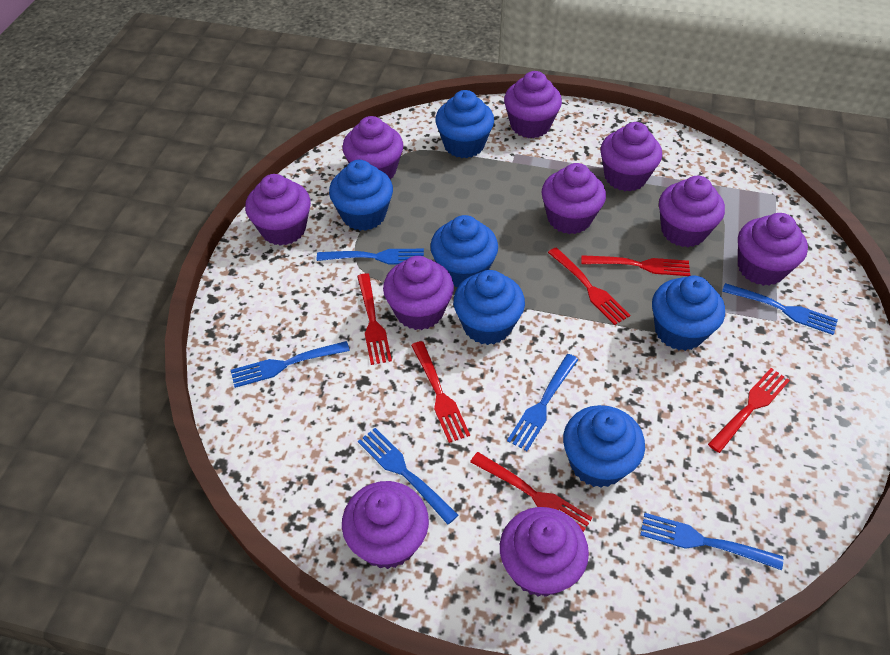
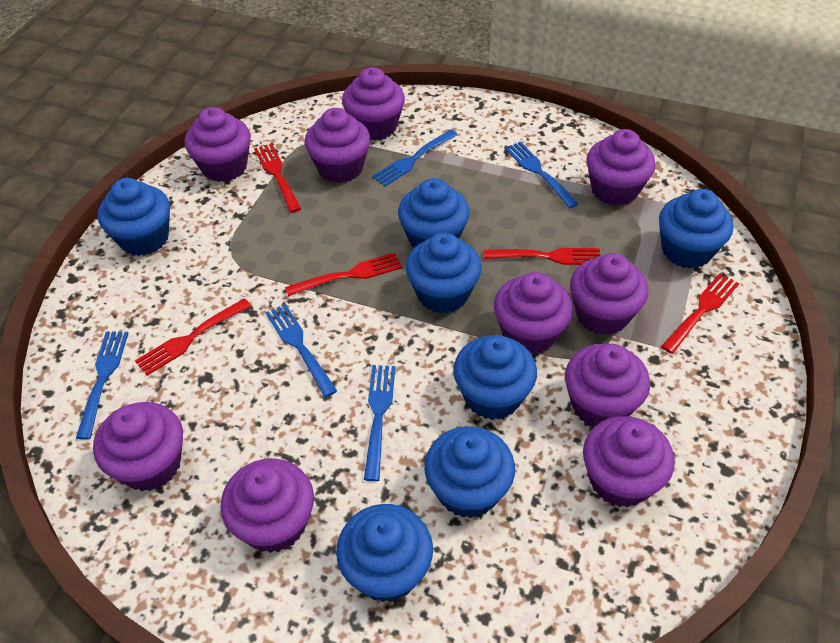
blue cupcake: 6 -> 7
blue fork: 6 -> 5
red fork: 6 -> 5

